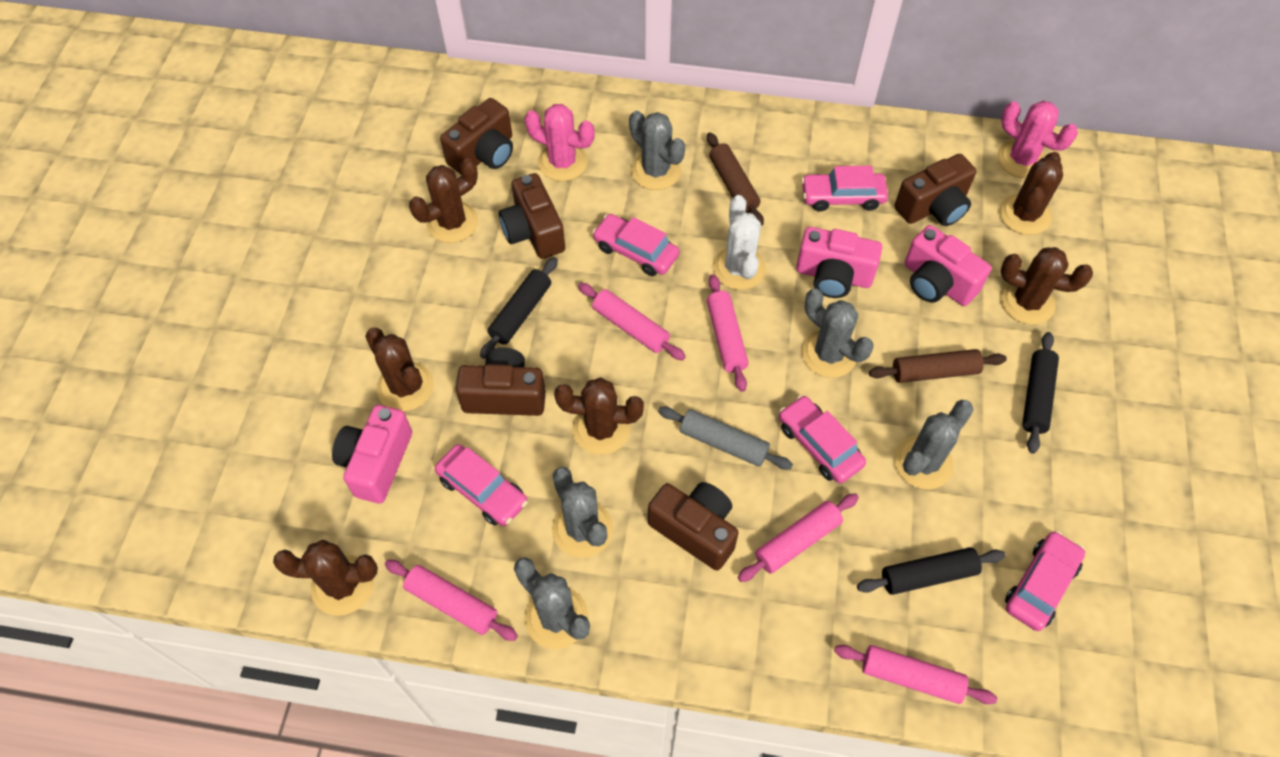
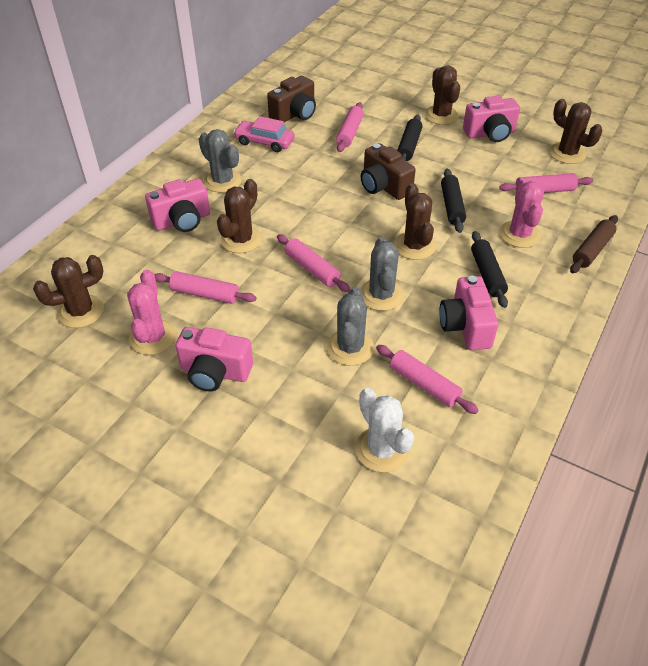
brown cactus: 6 -> 5
brown camera: 5 -> 2
brown rolling pin: 2 -> 1
grey cactus: 5 -> 3
grey rolling pin: 1 -> 0
pink camera: 3 -> 4
pink car: 5 -> 1

